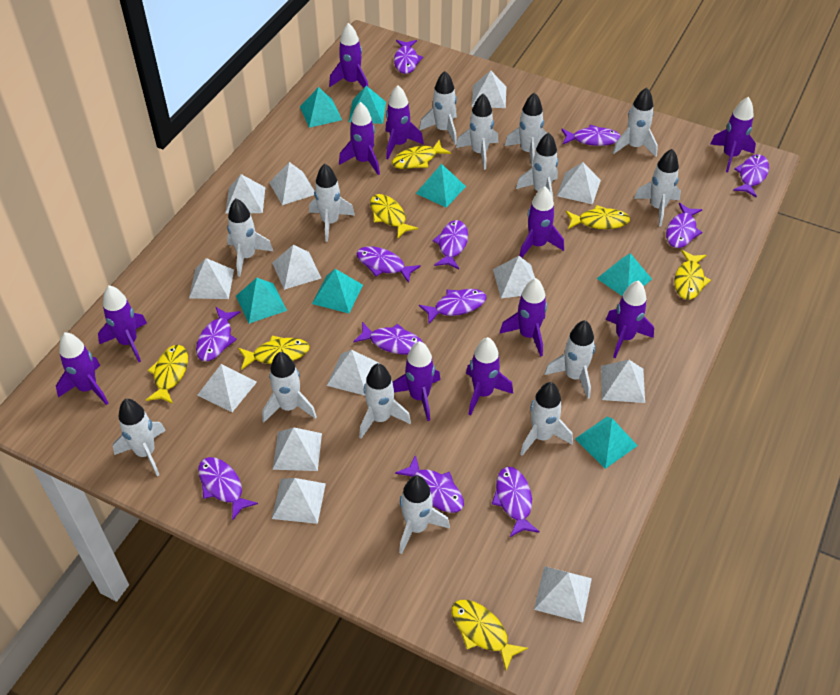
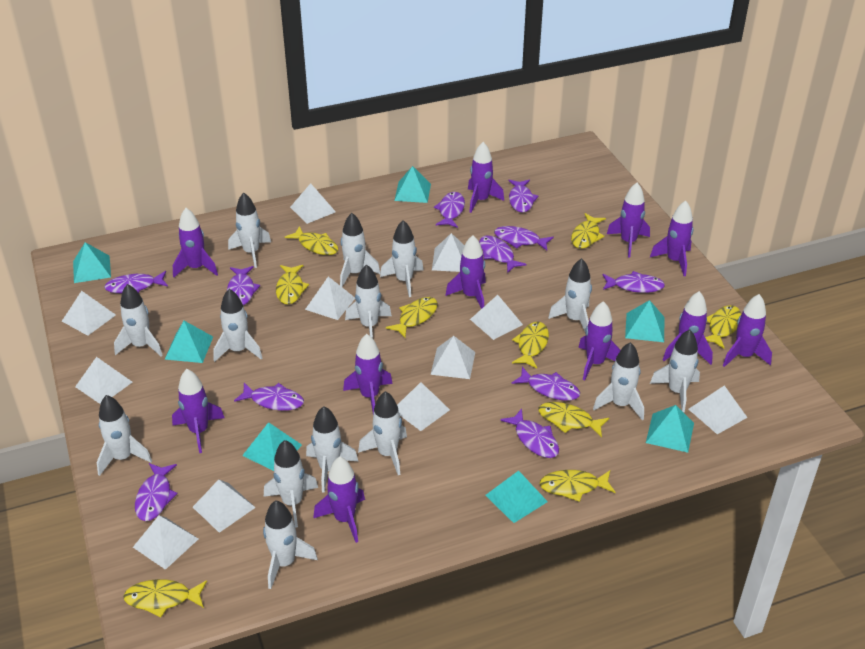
purple fish: 12 -> 11
white pyramid: 13 -> 11
yellow fish: 7 -> 9

